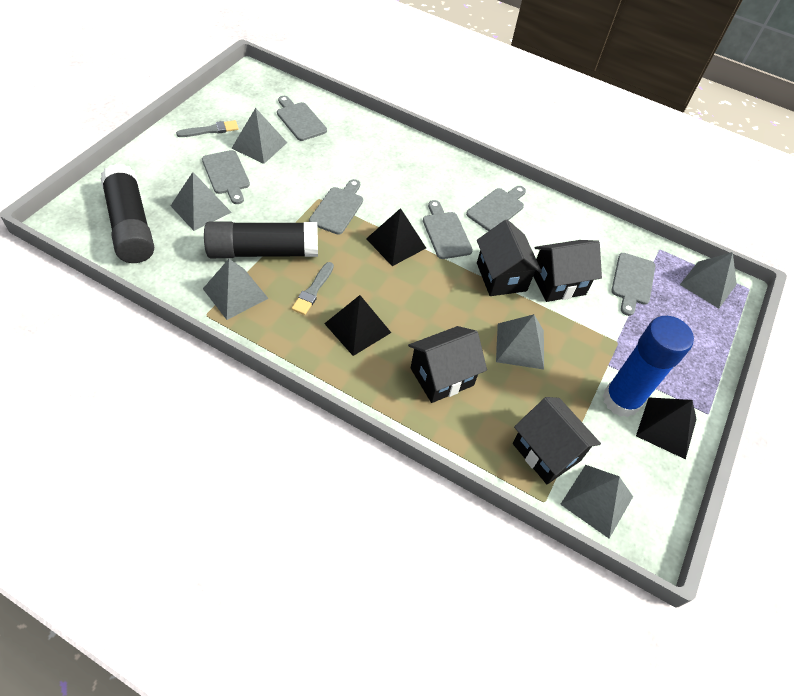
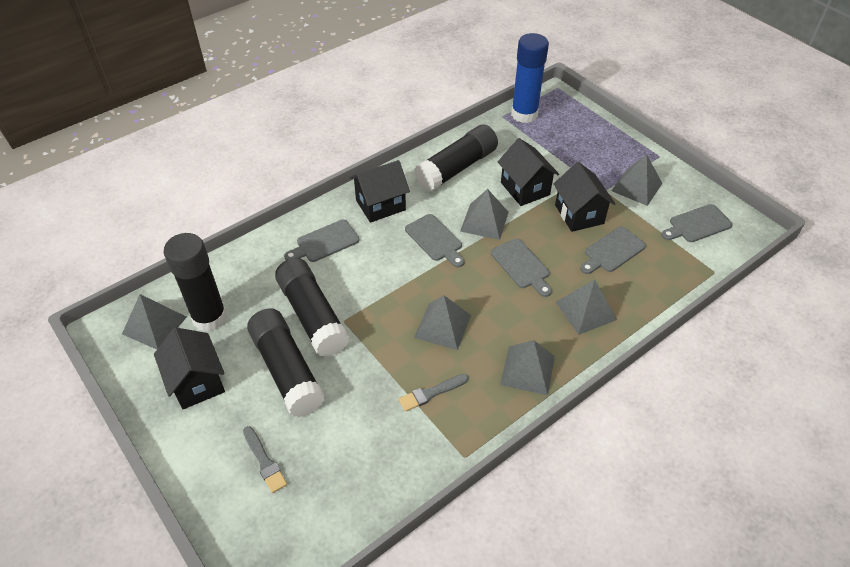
black glue stick: 2 -> 4
black pyramid: 3 -> 0
grey cutting board: 6 -> 5

